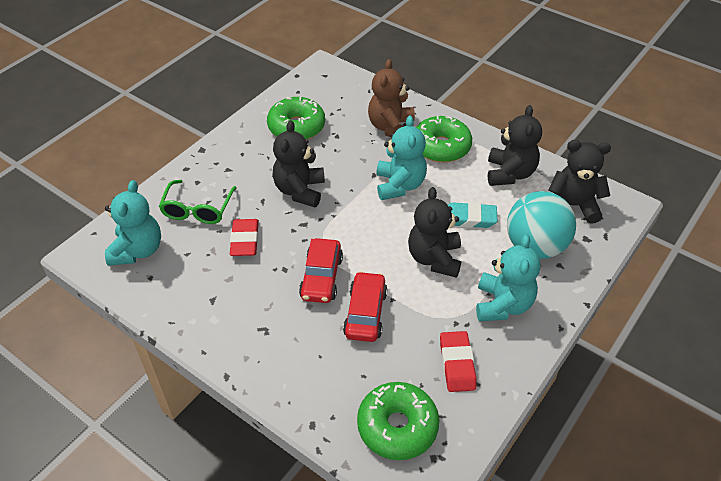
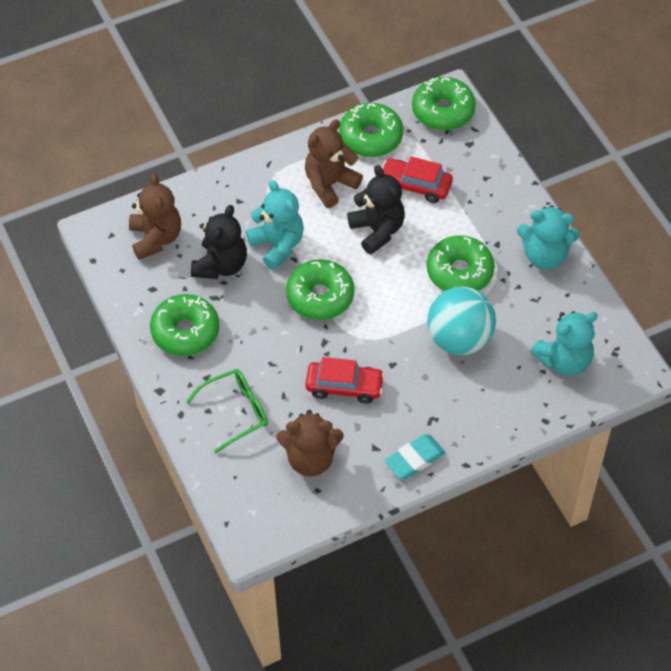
black teddy bear: 4 -> 2
brown teddy bear: 1 -> 3
green donut: 3 -> 5
red eraser: 2 -> 0

